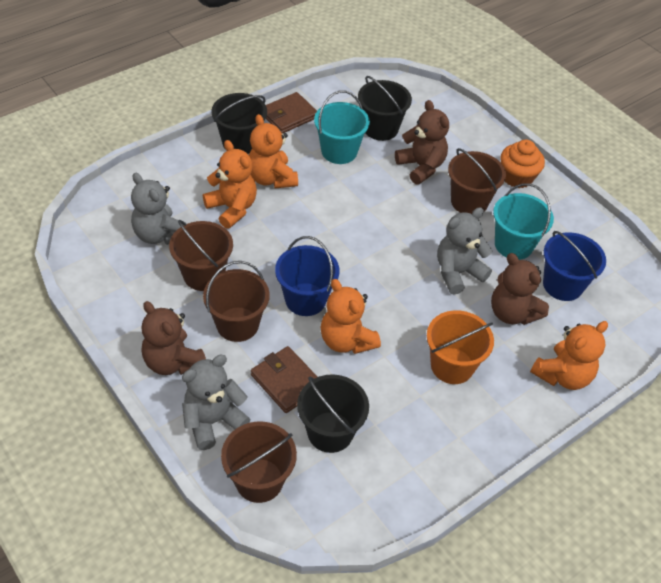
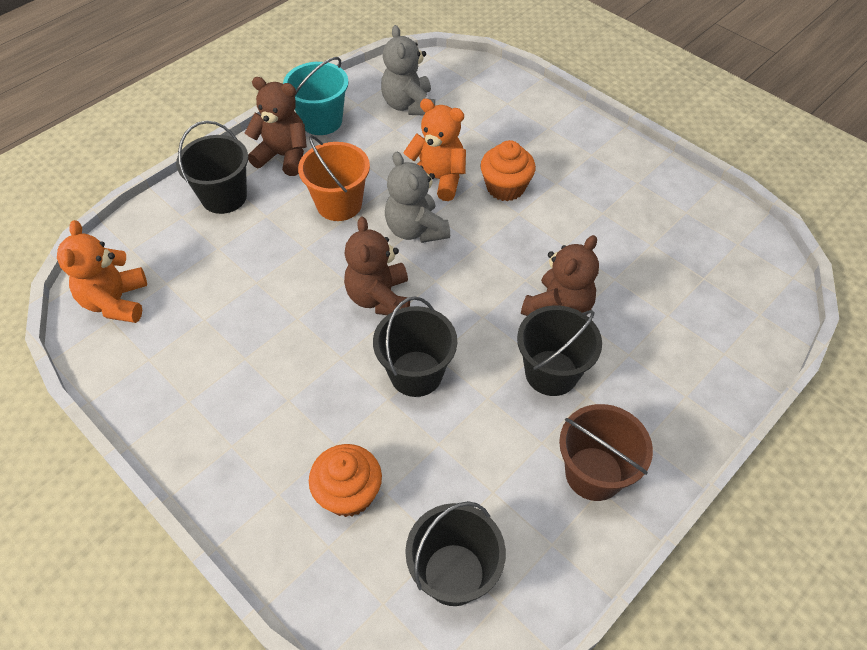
black bucket: 3 -> 4
blue bucket: 2 -> 0
brown bucket: 4 -> 1
brown wallet: 2 -> 0
grey teddy bear: 3 -> 2
orange cupcake: 1 -> 2
orange teddy bear: 4 -> 2
turquoise bucket: 2 -> 1

